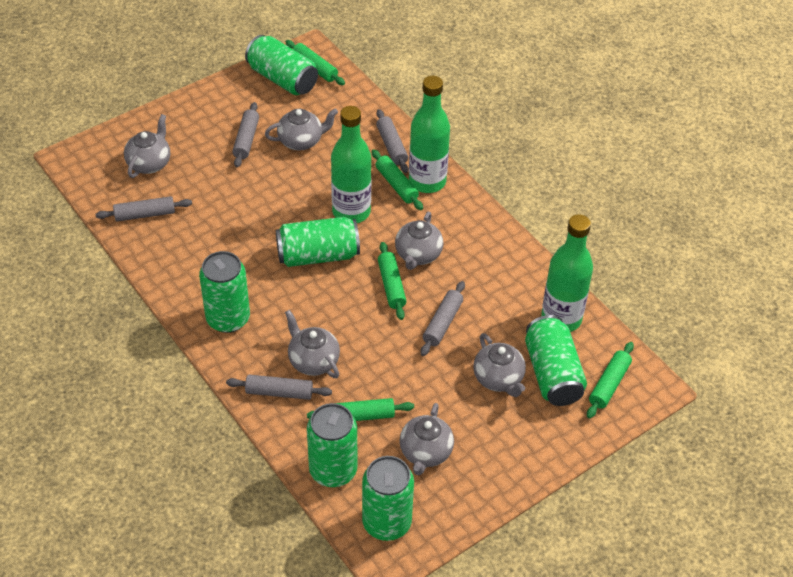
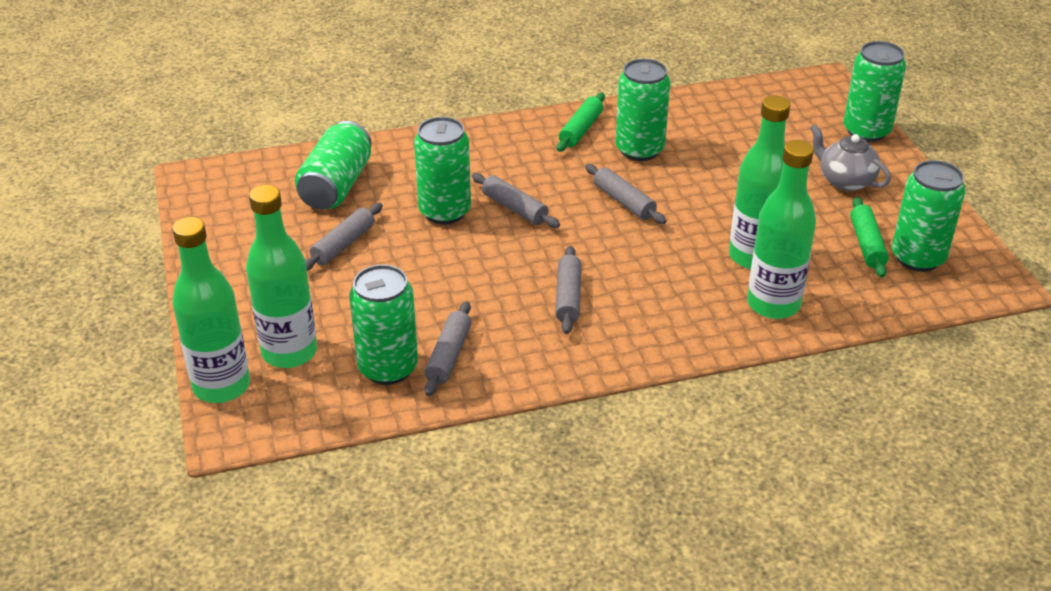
green bottle: 3 -> 4
green rolling pin: 5 -> 2
grey teapot: 6 -> 1

